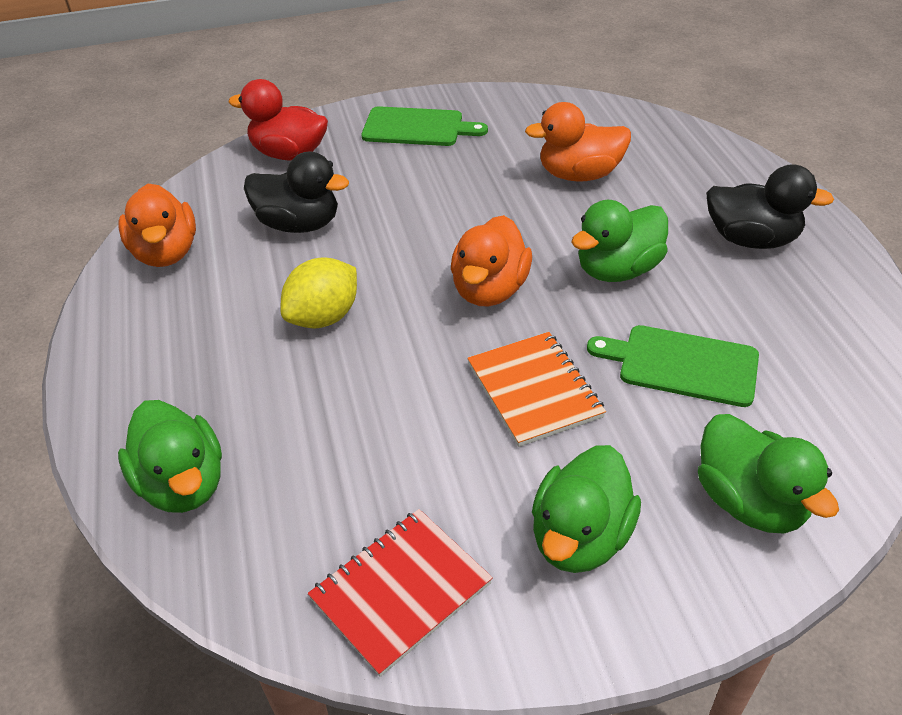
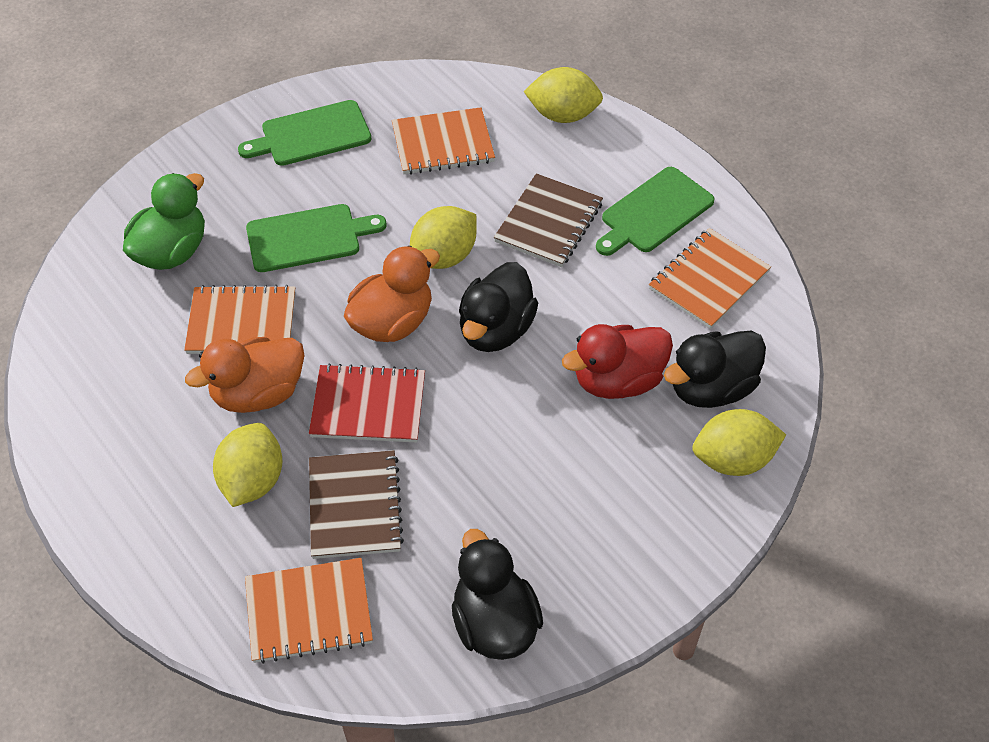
black duck: 2 -> 3
brown notebook: 0 -> 2
green cutting board: 2 -> 3
green duck: 4 -> 1
orange duck: 3 -> 2
orange notebook: 1 -> 4
yellow lemon: 1 -> 4

